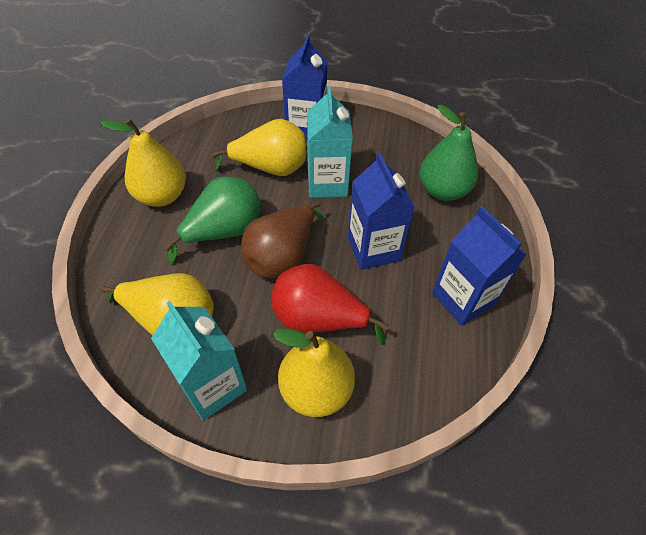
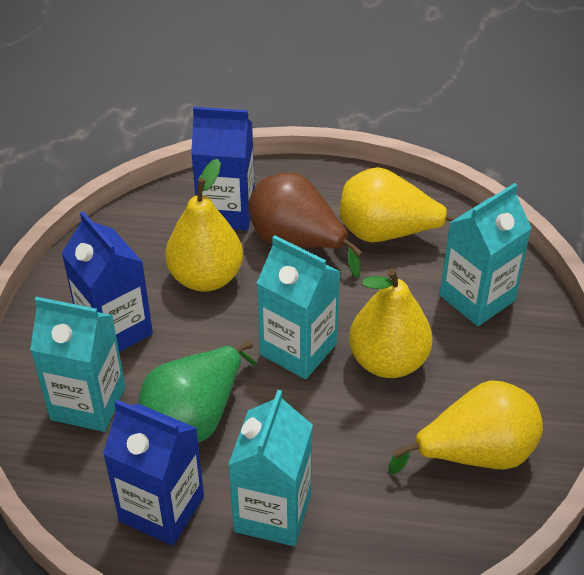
green pear: 2 -> 1
red pear: 1 -> 0
turquoise carton: 2 -> 4

